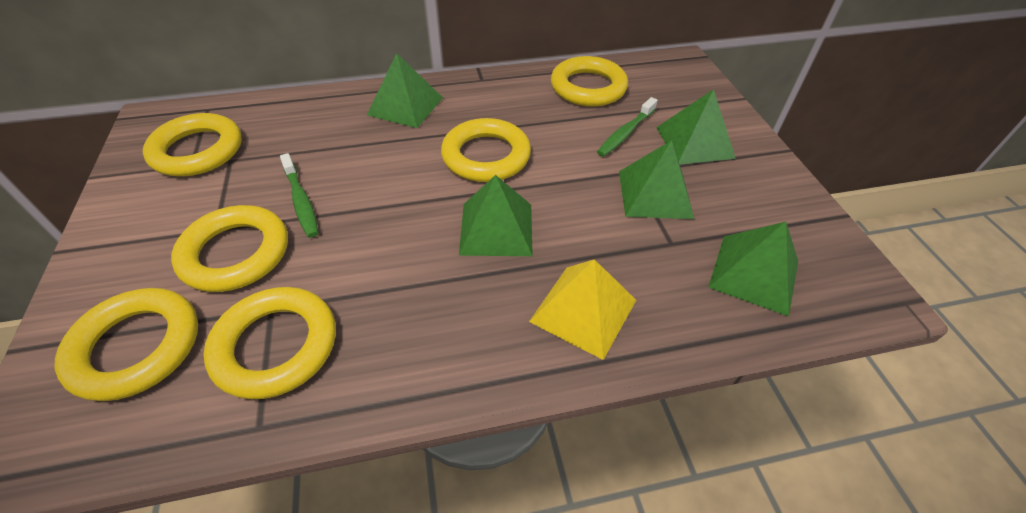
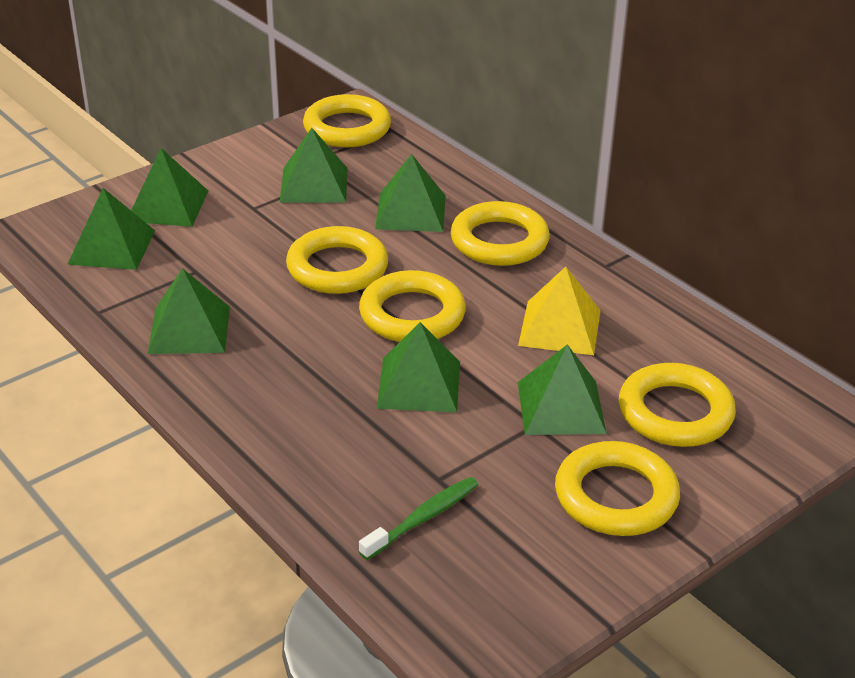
green pyramid: 5 -> 7
green toothbrush: 2 -> 1

